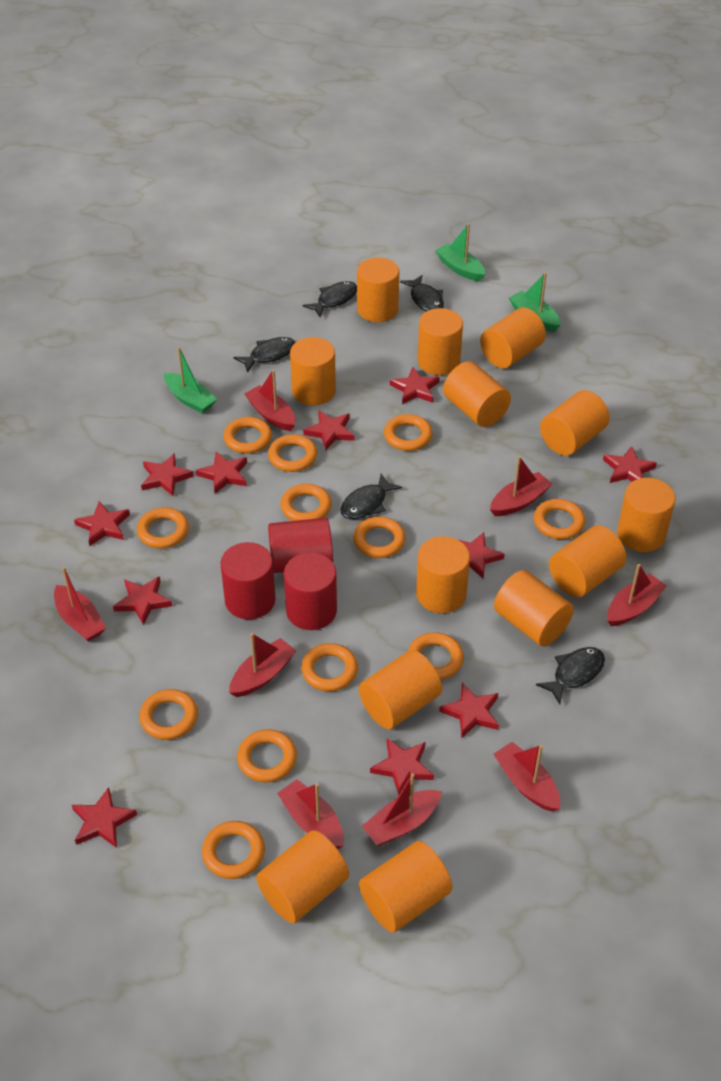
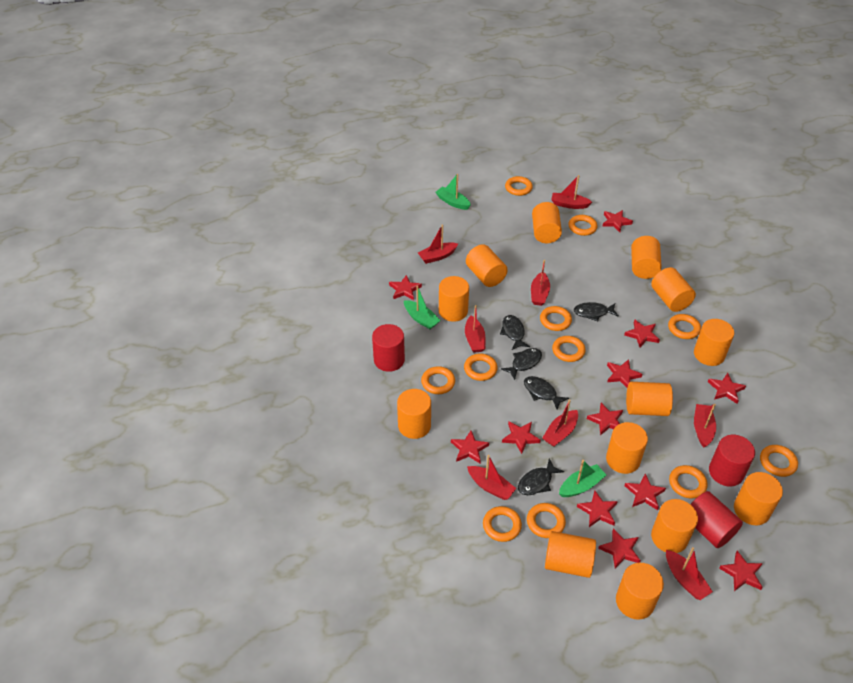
orange ring: 12 -> 11
red star: 11 -> 12

